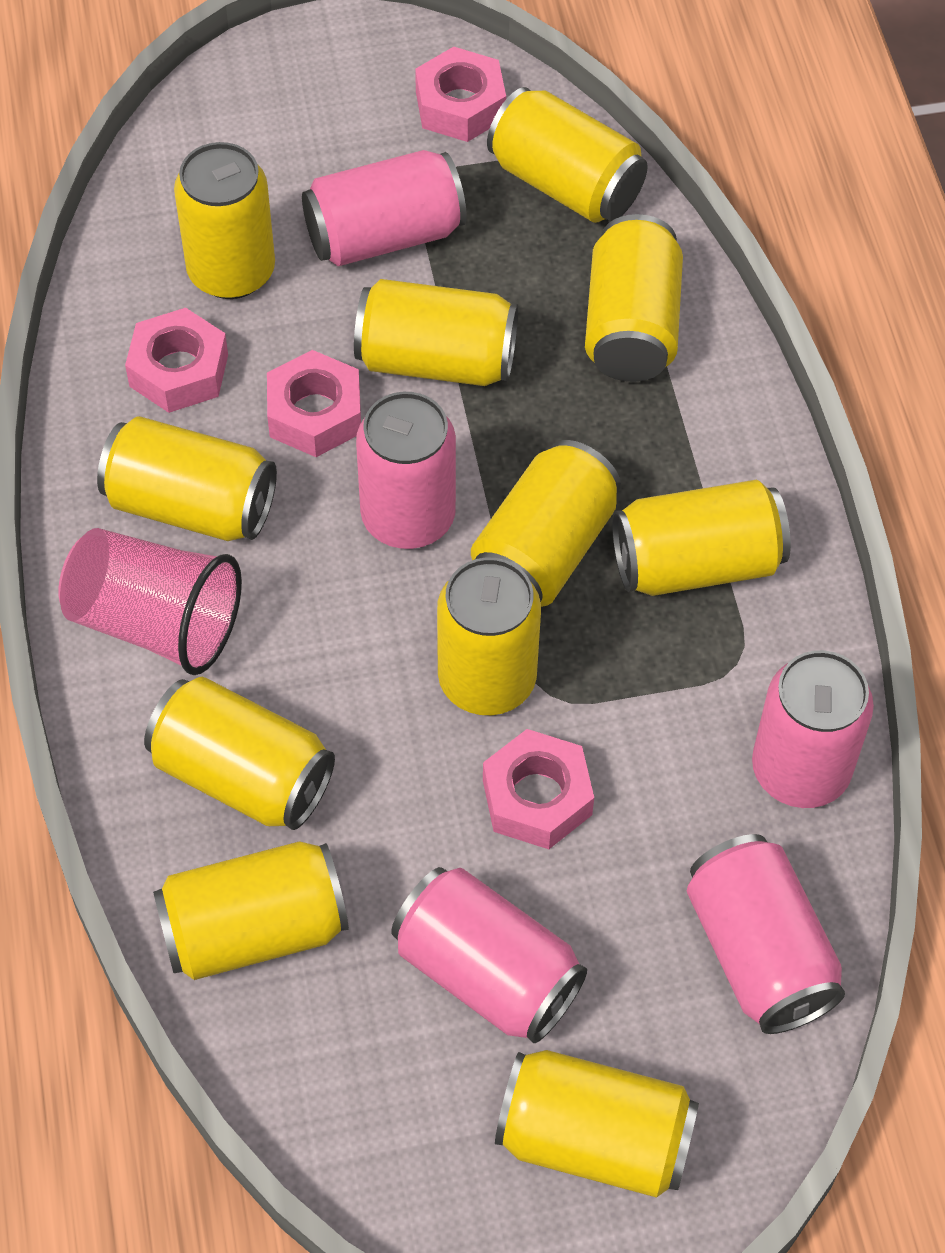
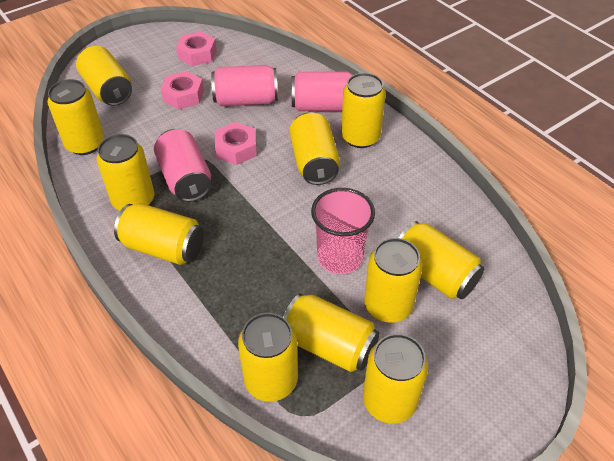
pink can: 5 -> 3
pink nut: 4 -> 3

